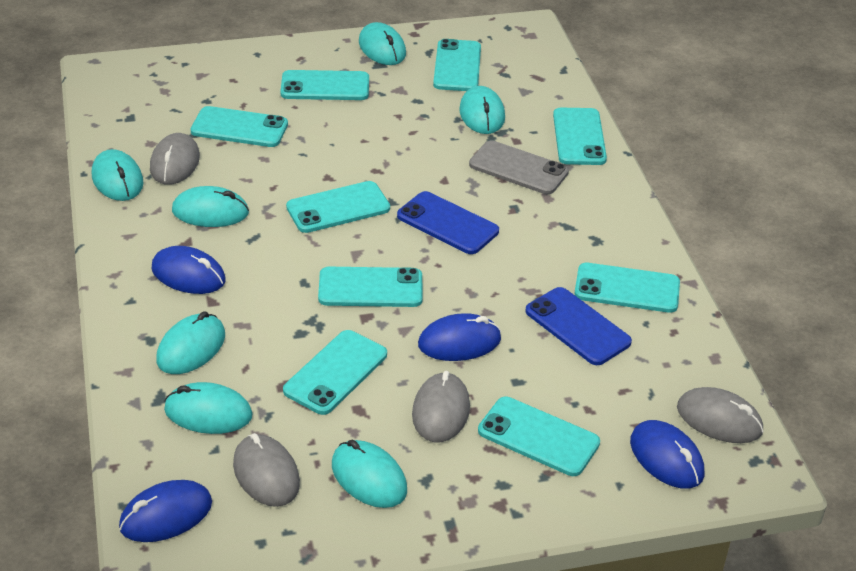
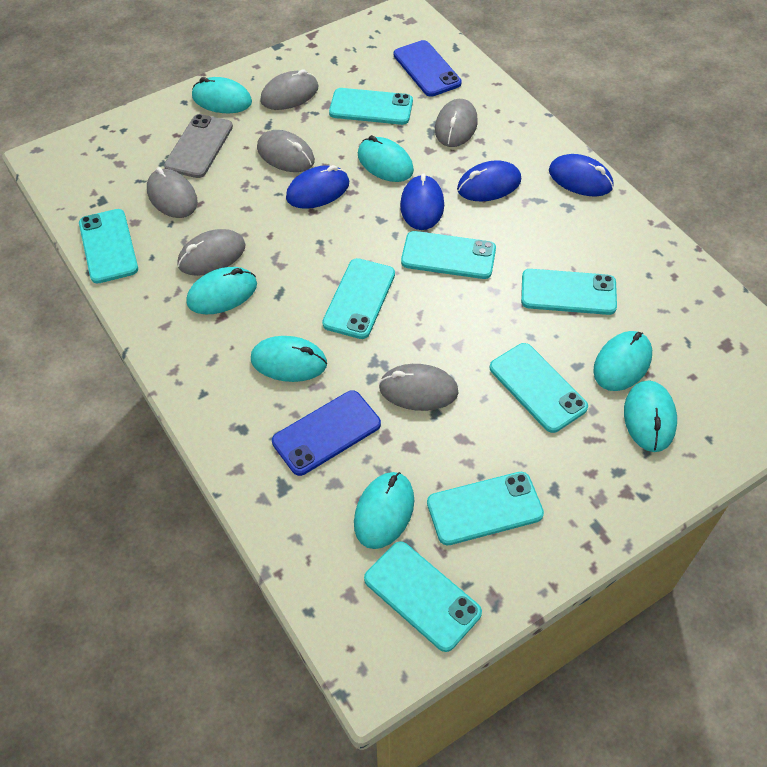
grey mouse: 4 -> 6
turquoise phone: 9 -> 8

